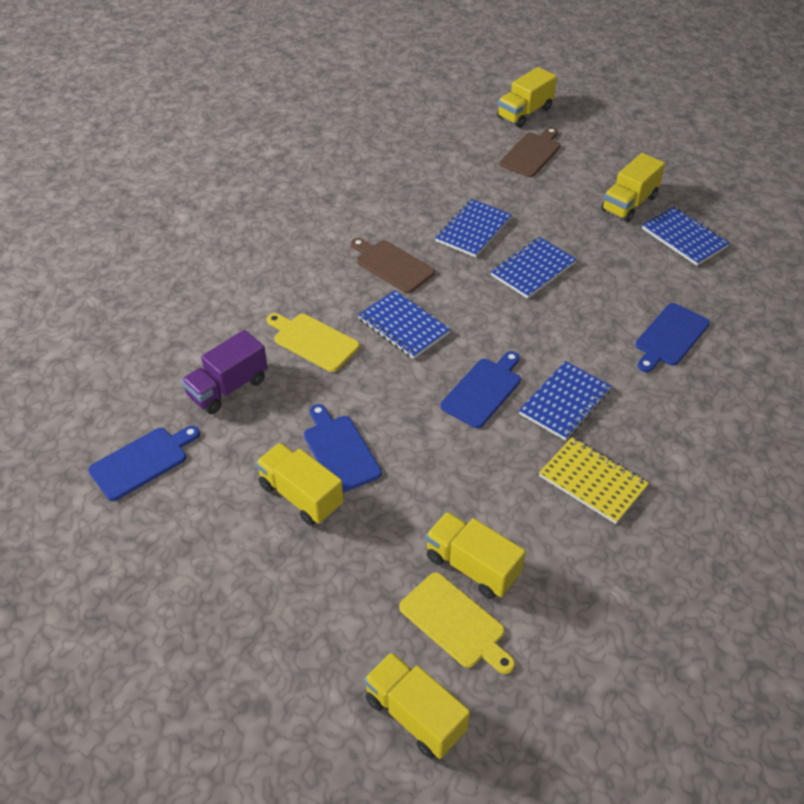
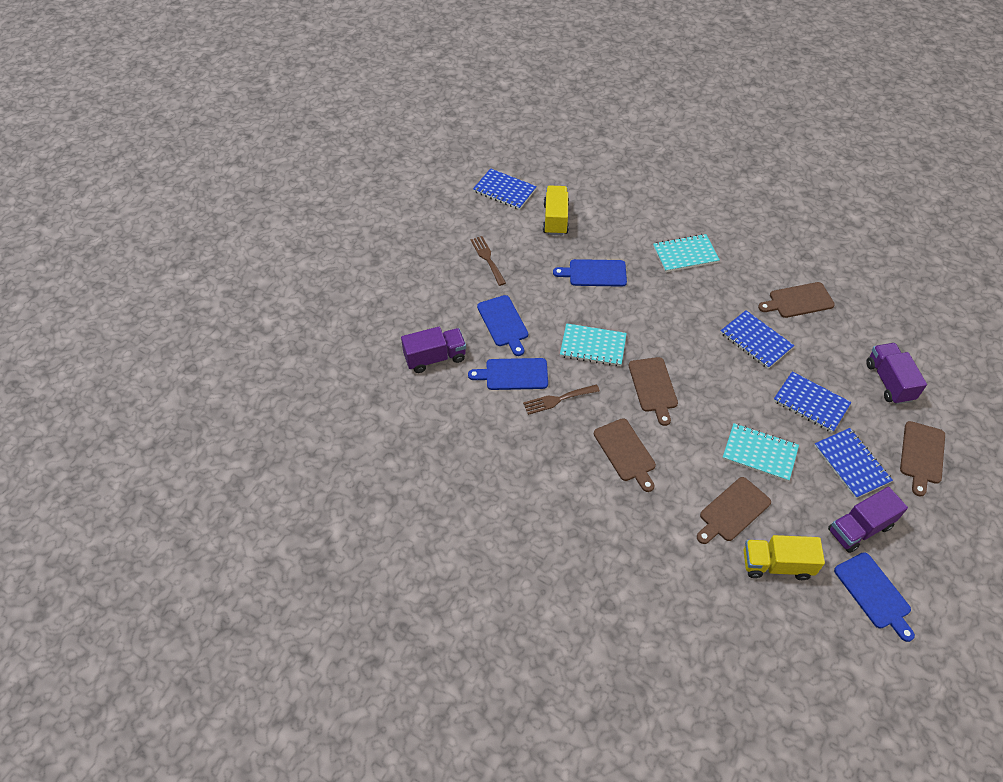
blue notebook: 5 -> 4
brown cutting board: 2 -> 5
brown fork: 0 -> 2
purple truck: 1 -> 3
turquoise notebook: 0 -> 3
yellow cutting board: 2 -> 0
yellow notebook: 1 -> 0
yellow truck: 5 -> 2

